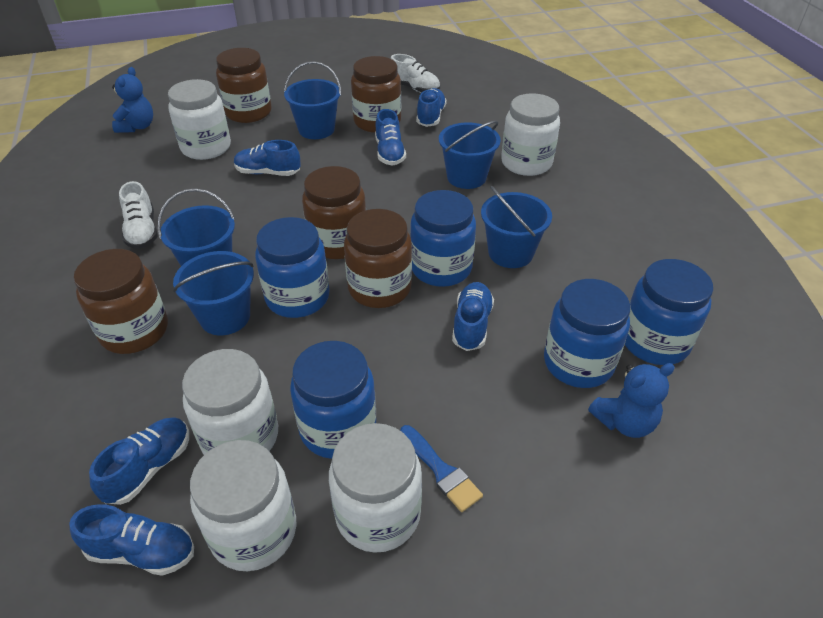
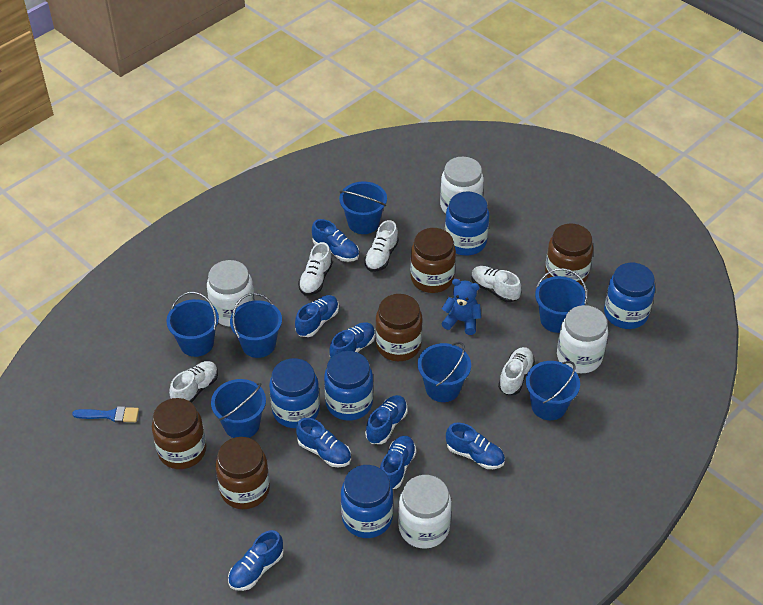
blue bucket: 5 -> 7
blue shoe: 6 -> 8
blue teddy bear: 2 -> 1
white jar: 5 -> 4
white shoe: 2 -> 5

